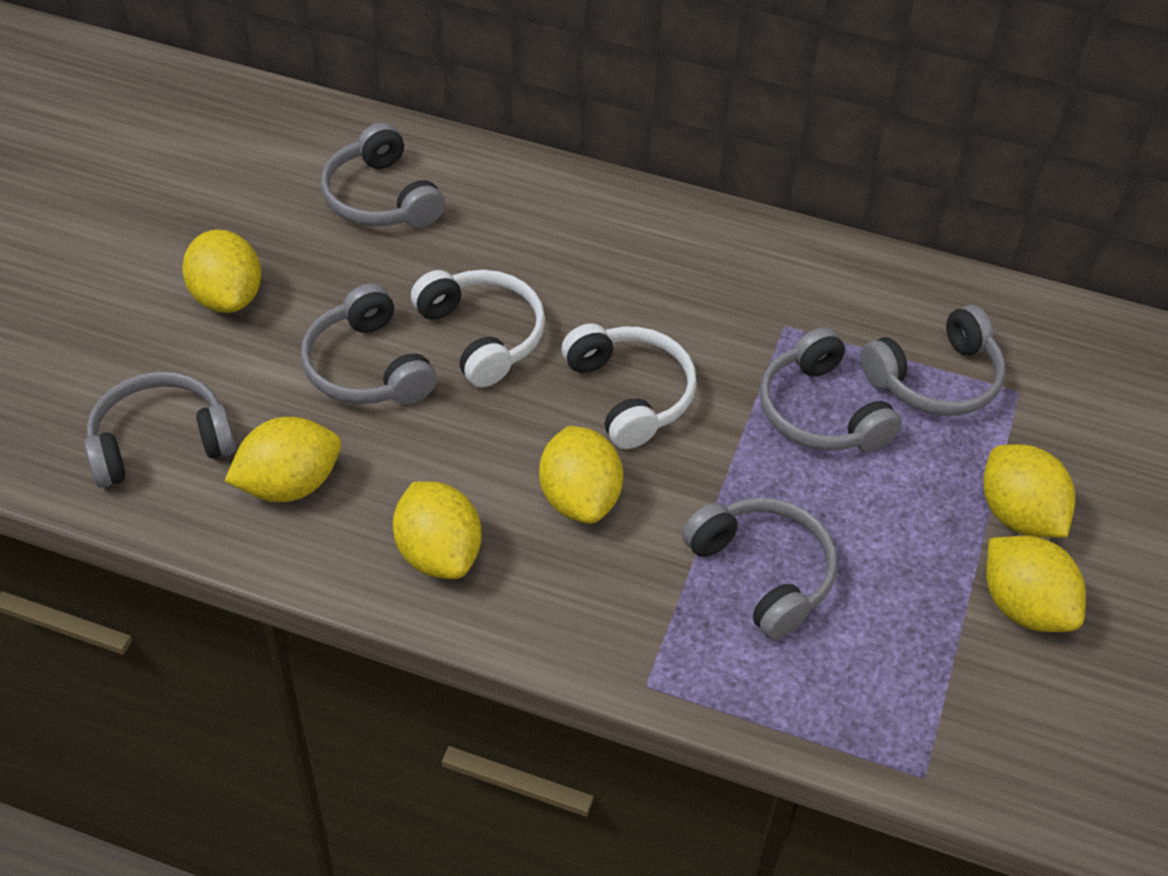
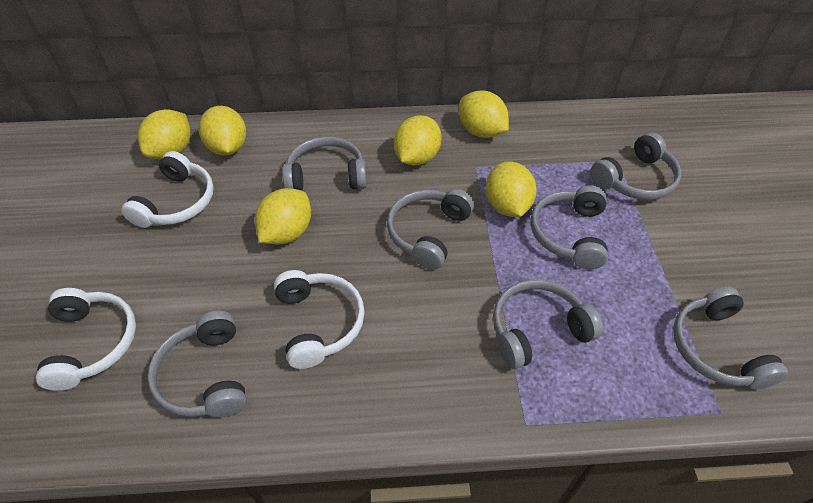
grey headphones: 6 -> 7
white headphones: 2 -> 3

